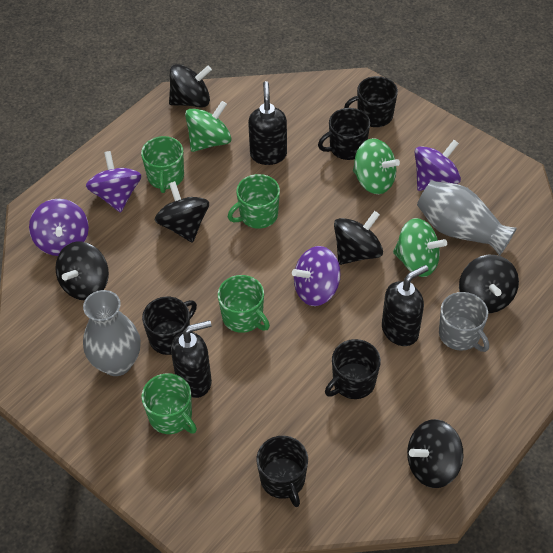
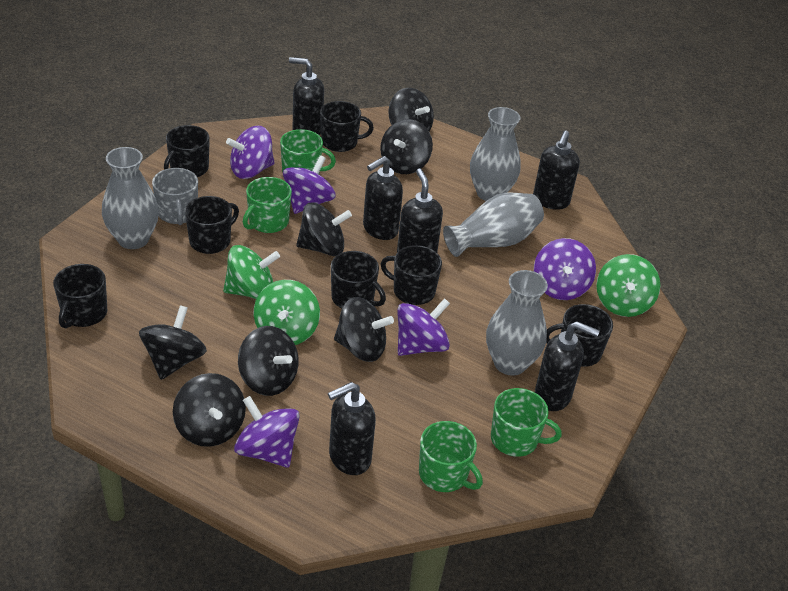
black mug: 5 -> 7
black soap dispenser: 3 -> 6
black spinning top: 6 -> 7
grey vase: 2 -> 4
purple spinning top: 4 -> 5

